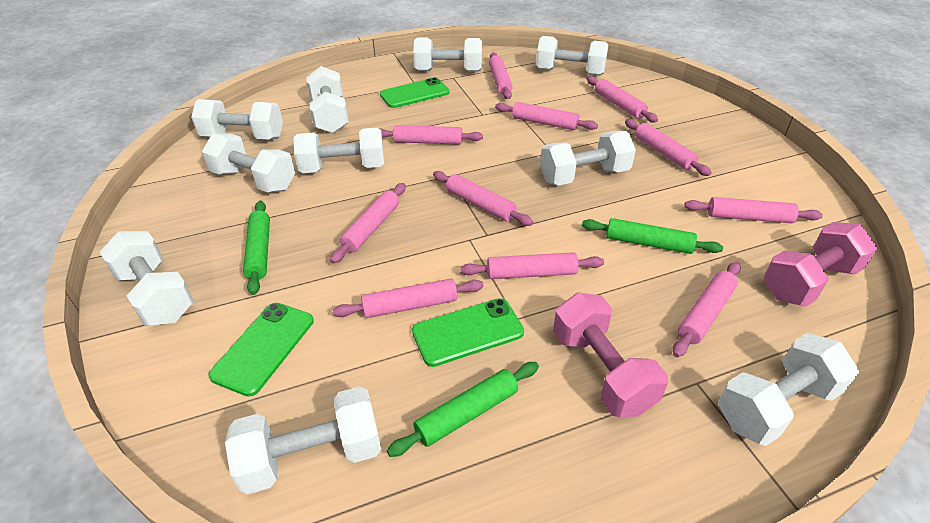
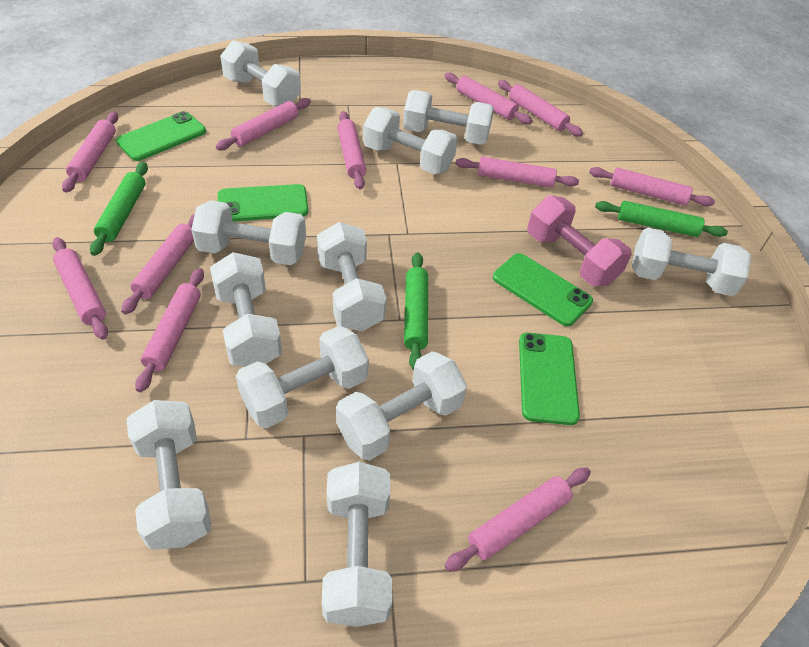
green phone: 3 -> 4
pink dumbbell: 2 -> 1
white dumbbell: 10 -> 11

